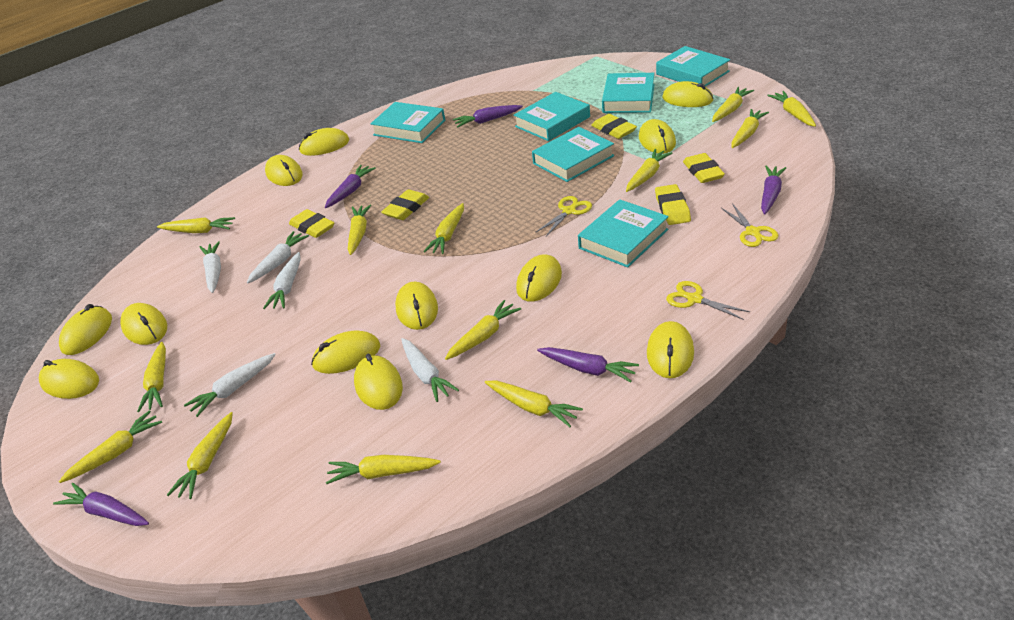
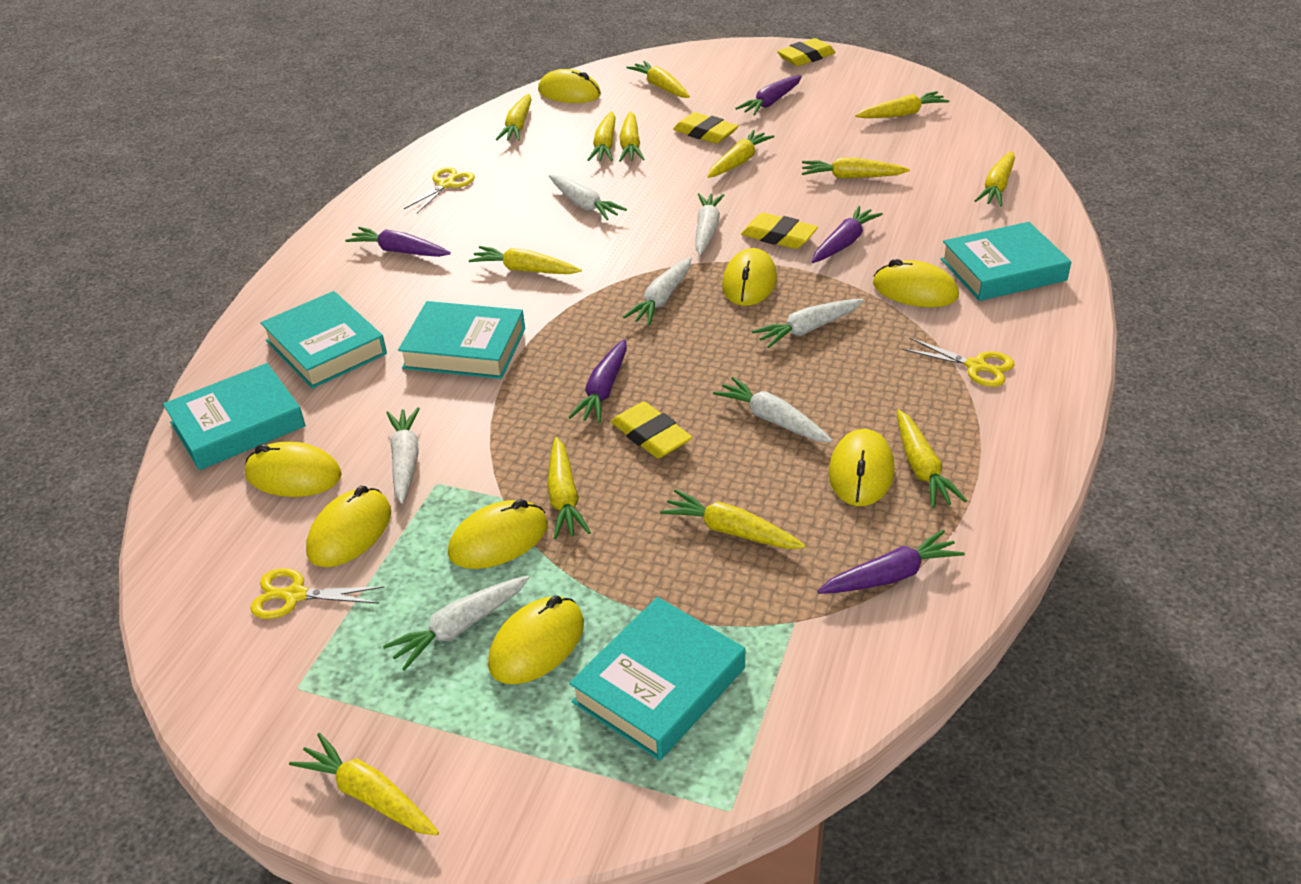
turquoise book: 6 -> 5
white carrot: 5 -> 7
yellow eraser: 5 -> 4
yellow mouse: 12 -> 8

